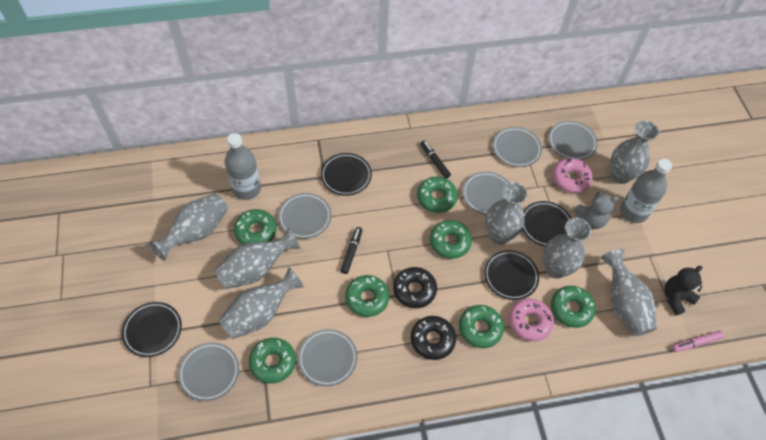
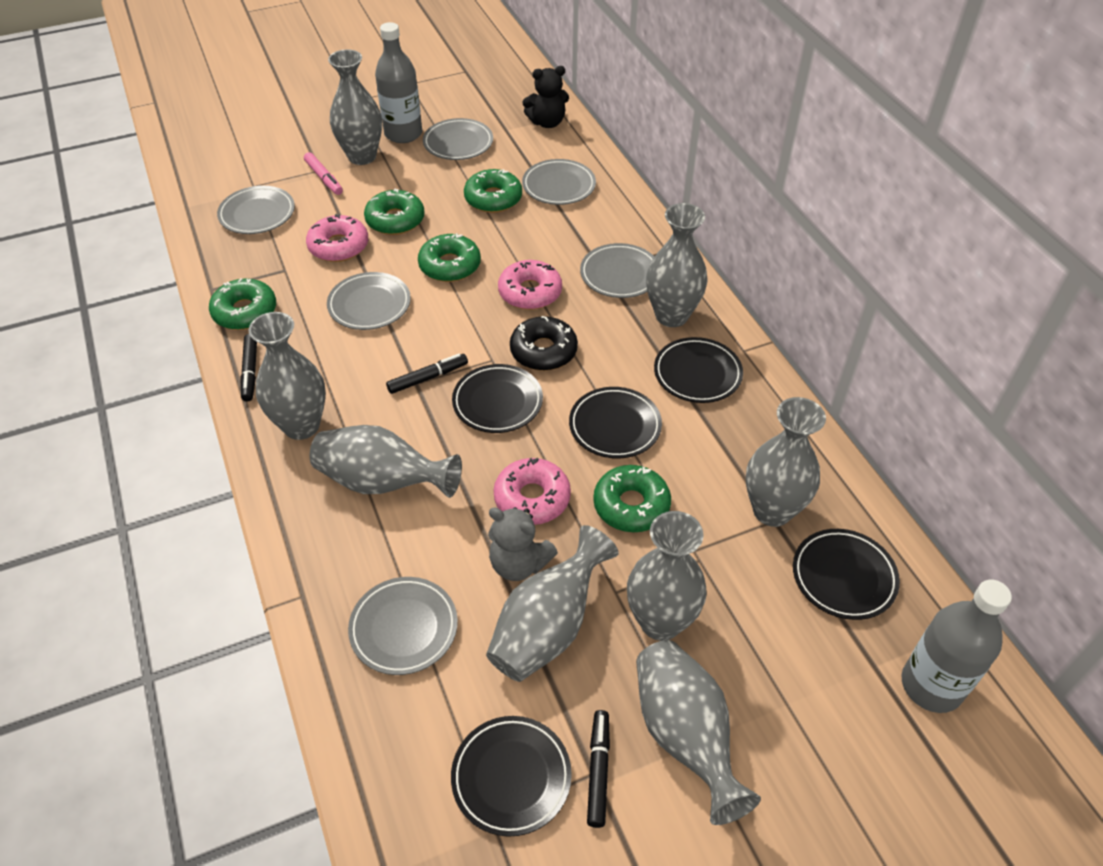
black donut: 2 -> 1
black marker: 2 -> 3
black plate: 4 -> 5
green donut: 7 -> 5
grey vase: 7 -> 8
pink donut: 2 -> 3

